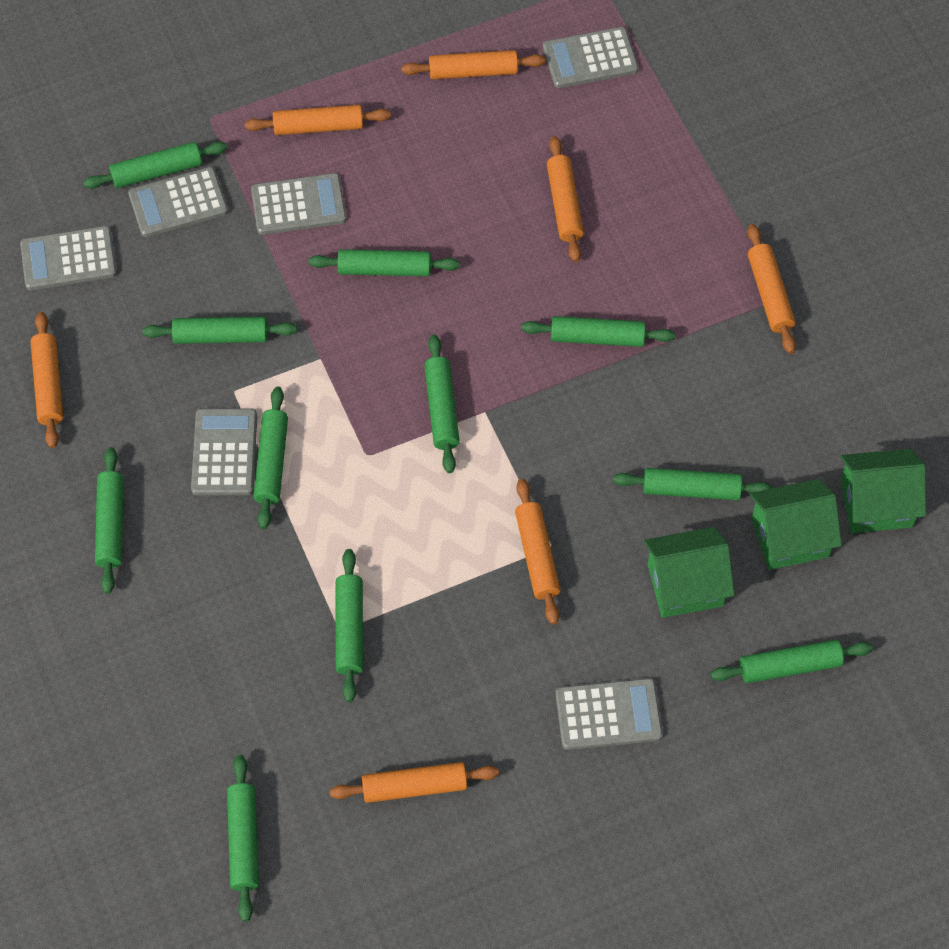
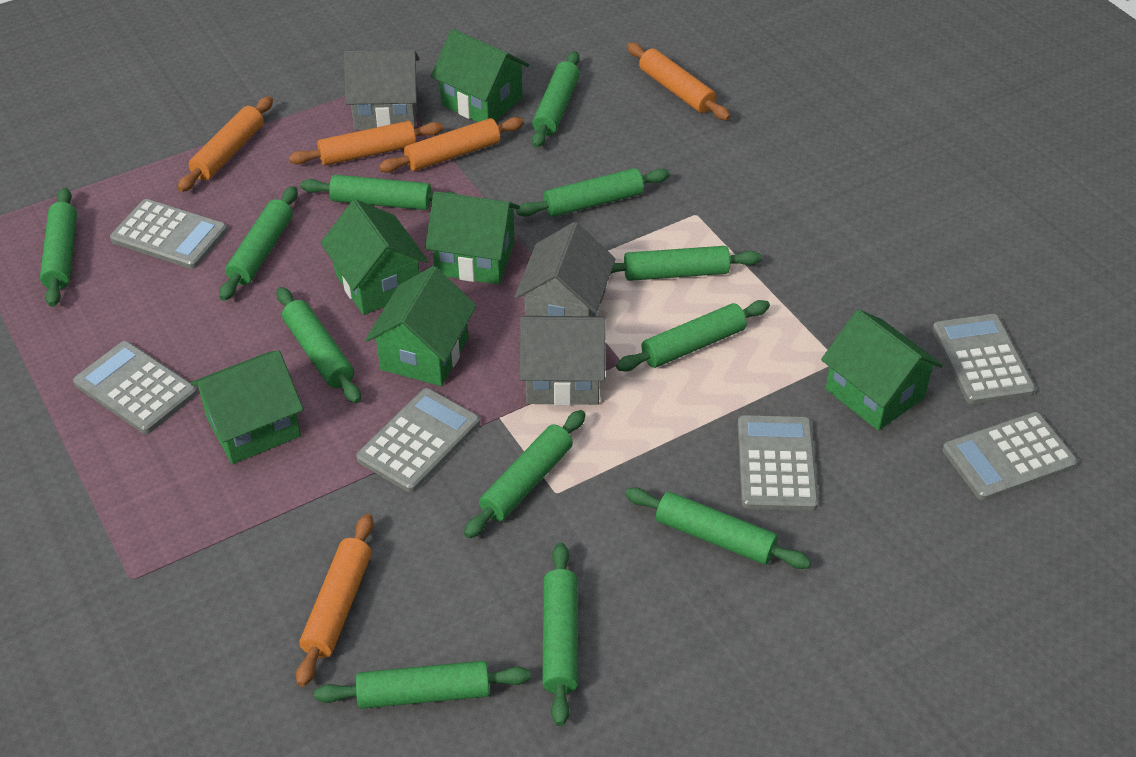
green house: 3 -> 6
green rolling pin: 11 -> 12
grey house: 0 -> 3
orange rolling pin: 7 -> 5

